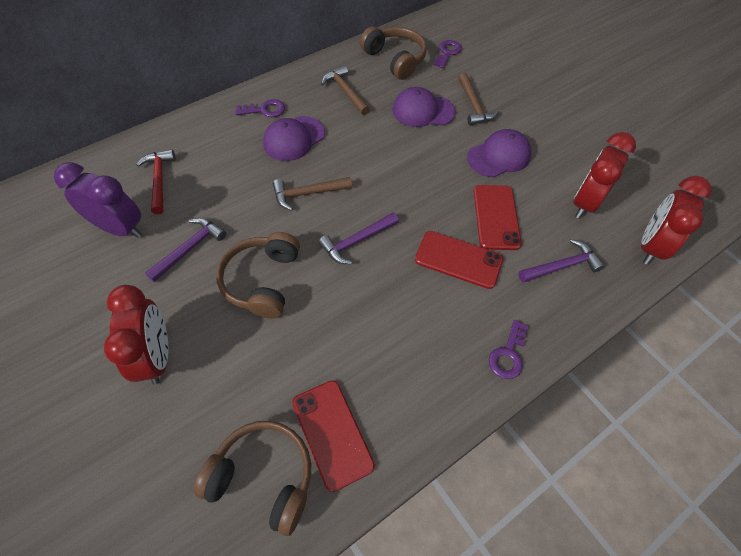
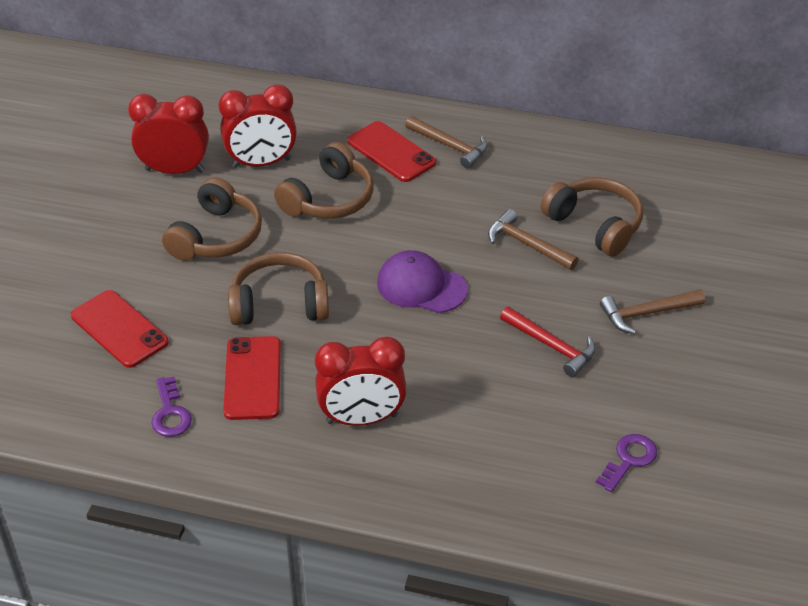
brown headphones: 3 -> 4
purple cap: 3 -> 1
purple clock: 1 -> 0
purple hammer: 3 -> 0
purple key: 3 -> 2

